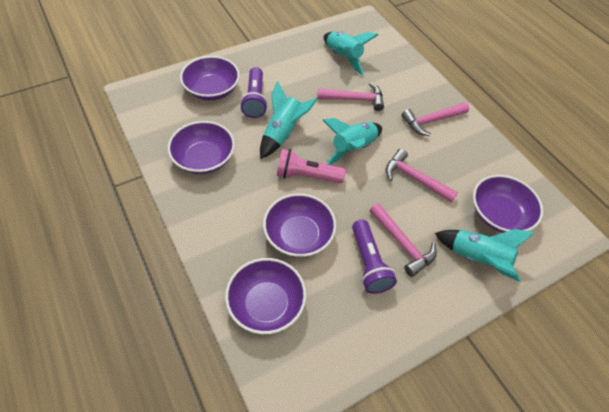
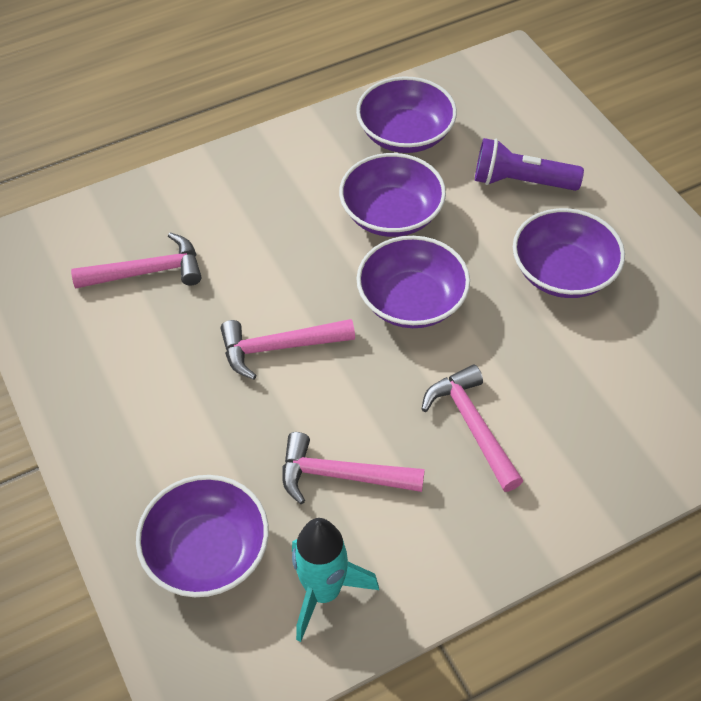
pink flashlight: 1 -> 0
purple flashlight: 2 -> 1
turquoise rocket: 4 -> 1

